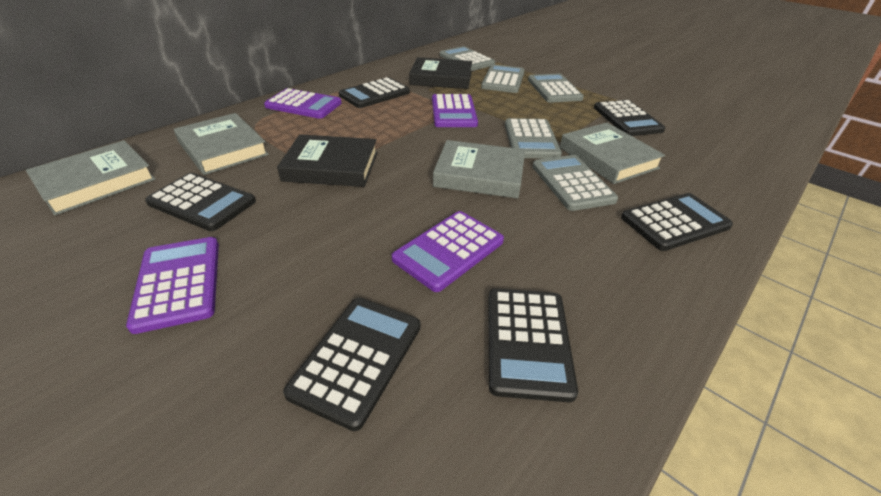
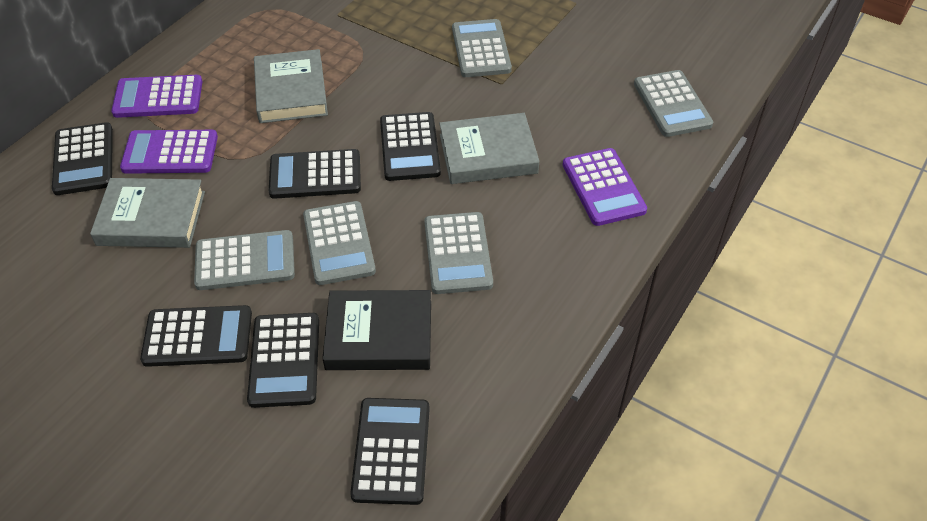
black book: 2 -> 1
grey book: 4 -> 3
purple calculator: 4 -> 3

